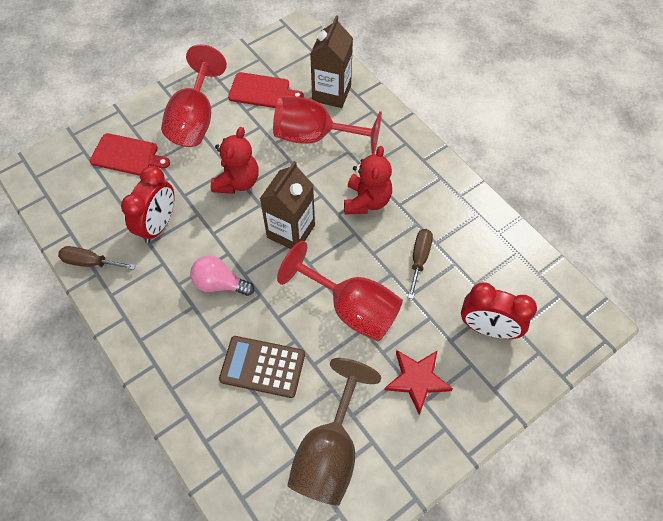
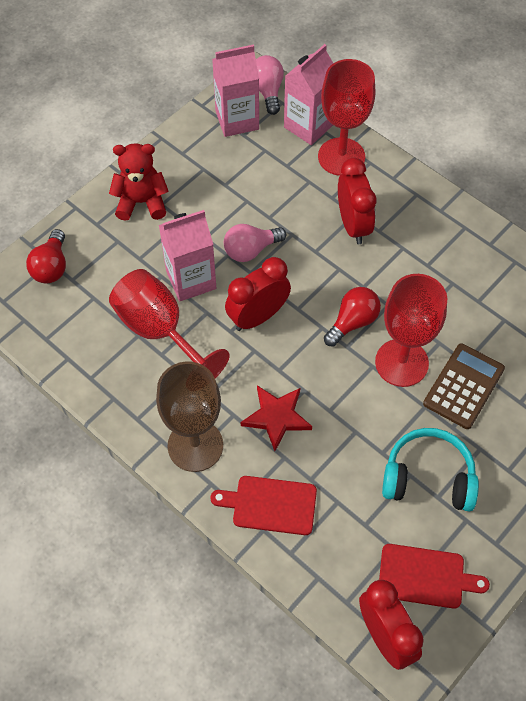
brown carton: 2 -> 0
brown screwdriver: 2 -> 0
pink carton: 0 -> 3
pink light bulb: 1 -> 2
red clock: 2 -> 3
red light bulb: 0 -> 2
red teddy bear: 2 -> 1
turquoise headphones: 0 -> 1

